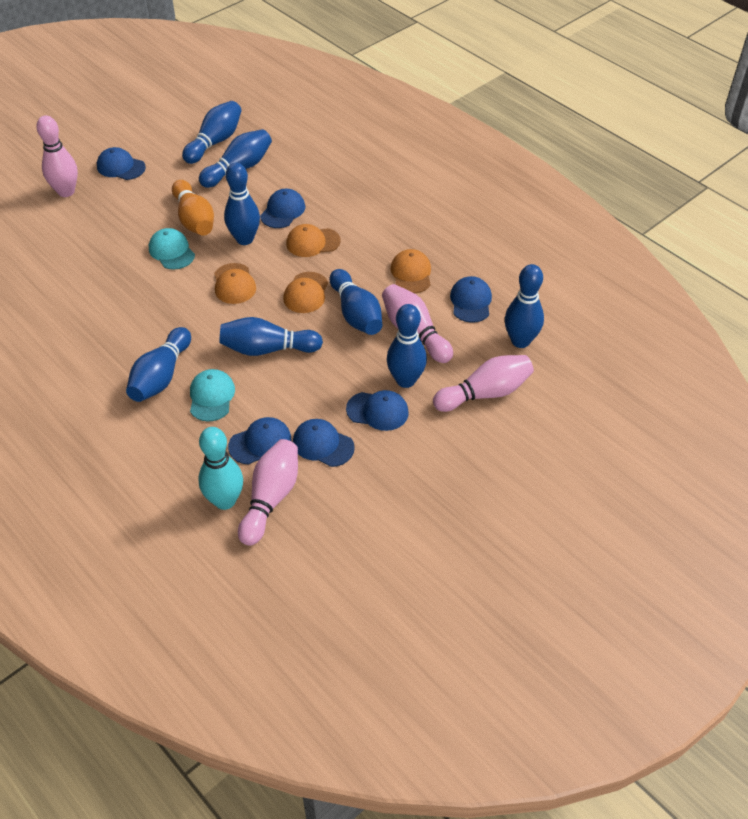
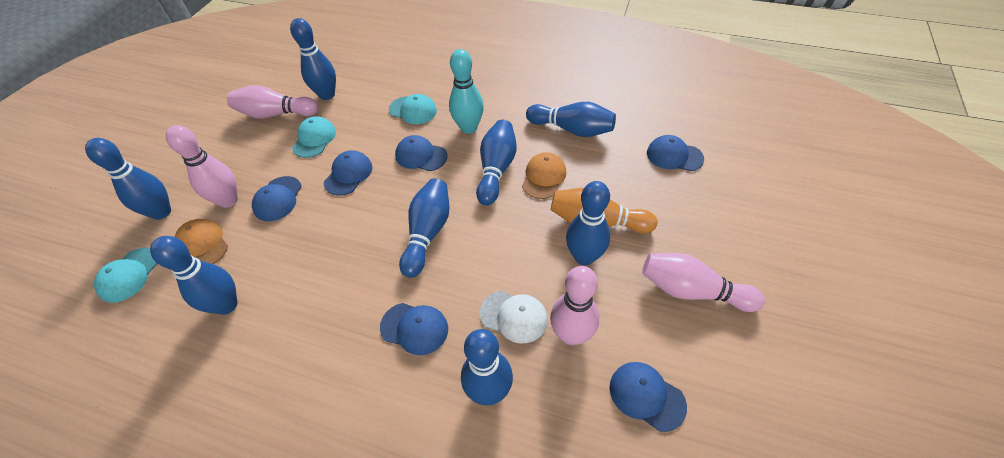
orange cap: 4 -> 2
turquoise cap: 2 -> 3
white cap: 0 -> 1

